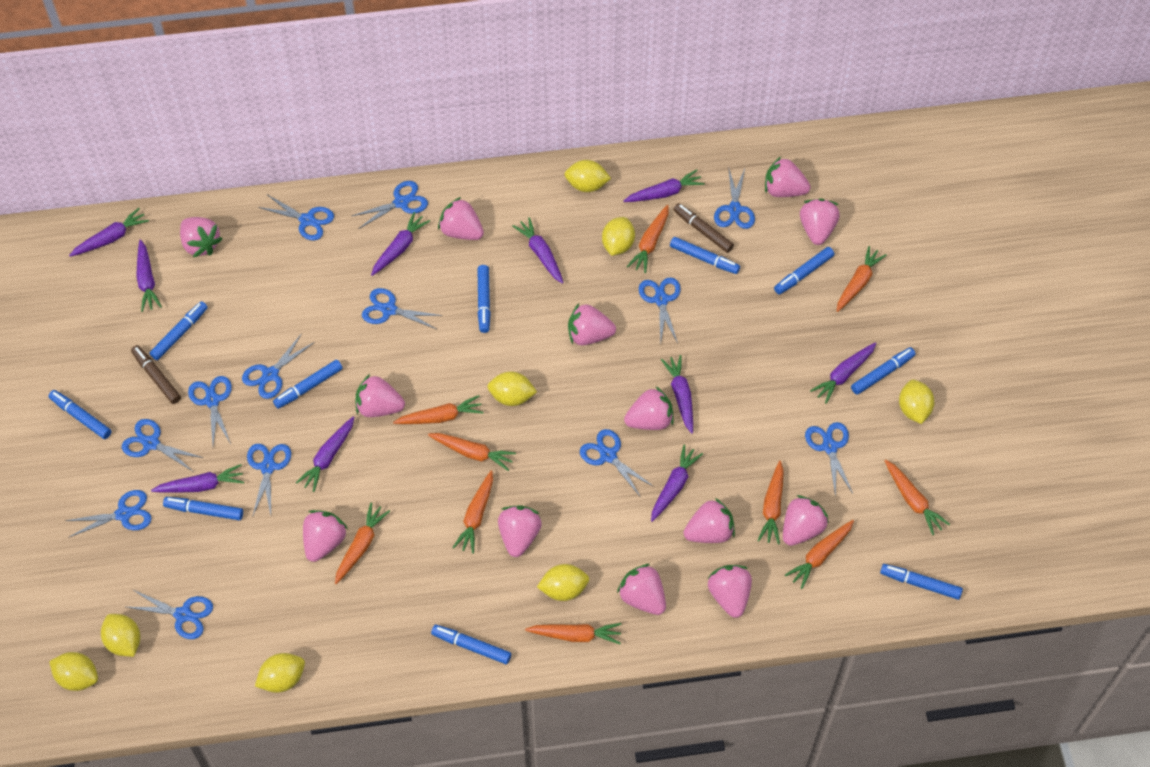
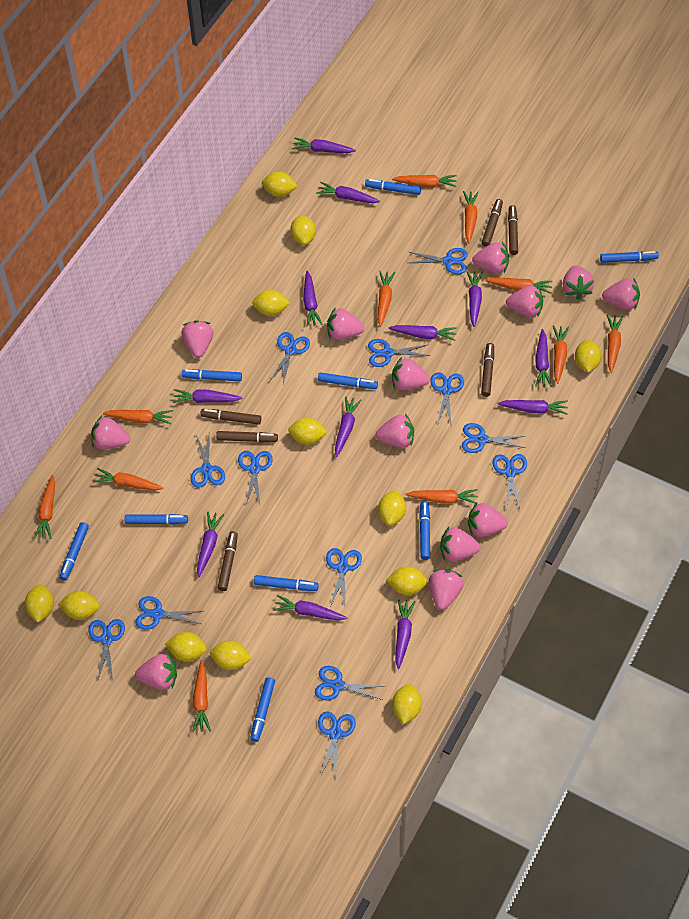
blue marker: 10 -> 9
brown marker: 2 -> 6
orange carrot: 10 -> 11
purple carrot: 10 -> 12
yellow lemon: 8 -> 12

